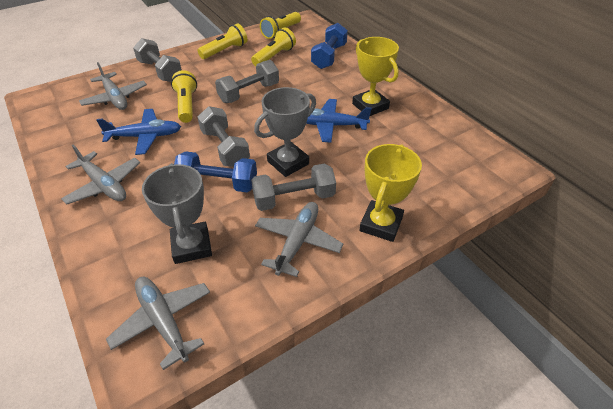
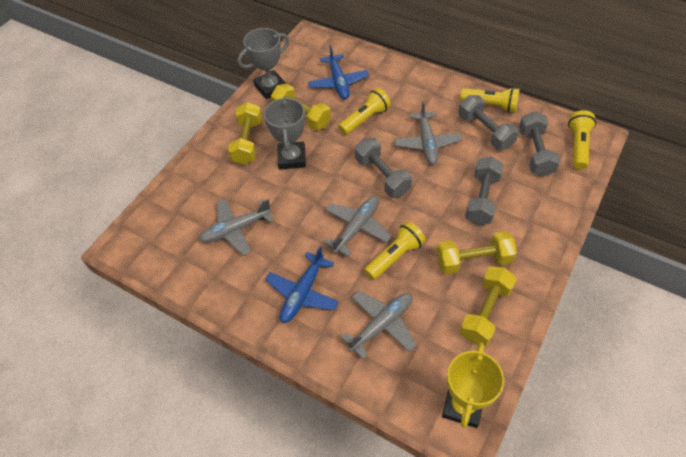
blue dumbbell: 2 -> 0
yellow dumbbell: 0 -> 4
yellow trophy: 2 -> 1

